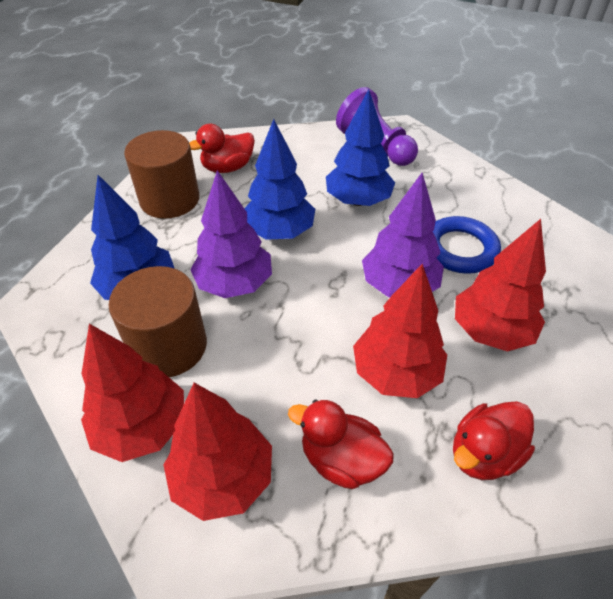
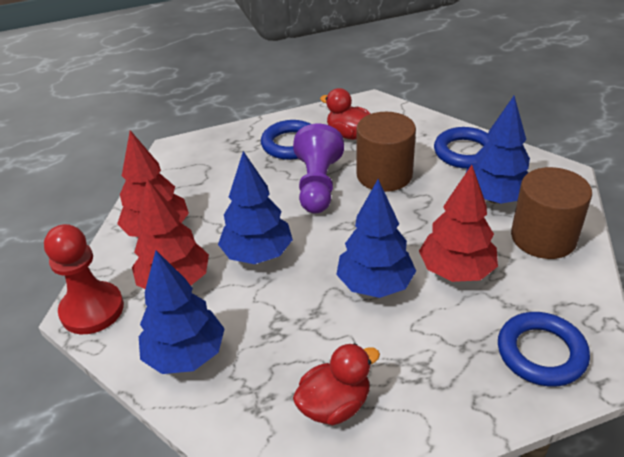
blue ring: 1 -> 3
blue tree: 3 -> 4
purple tree: 2 -> 0
red duck: 3 -> 2
red pawn: 0 -> 1
red tree: 4 -> 3

